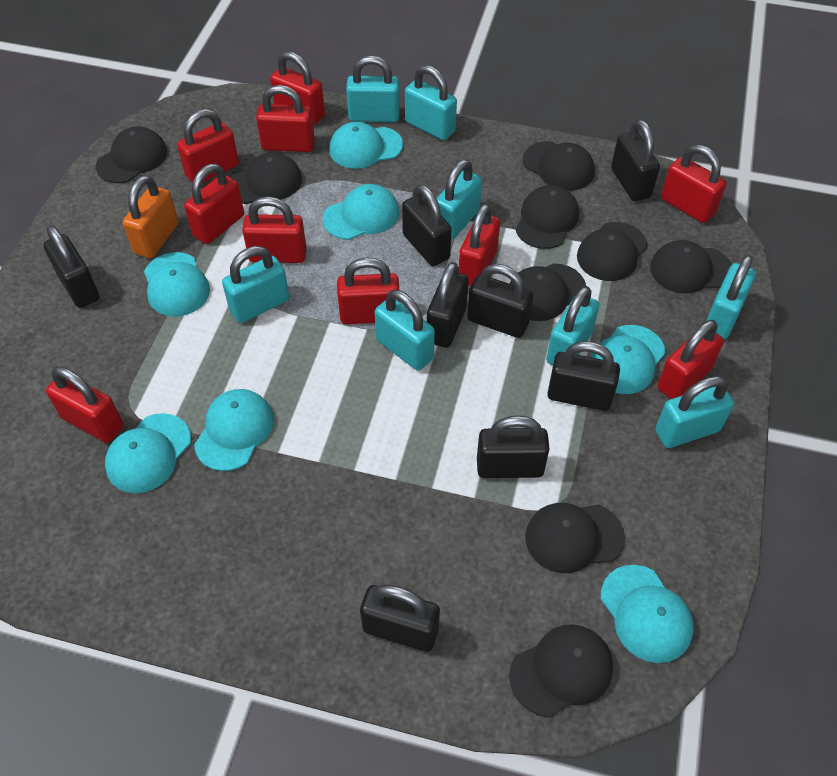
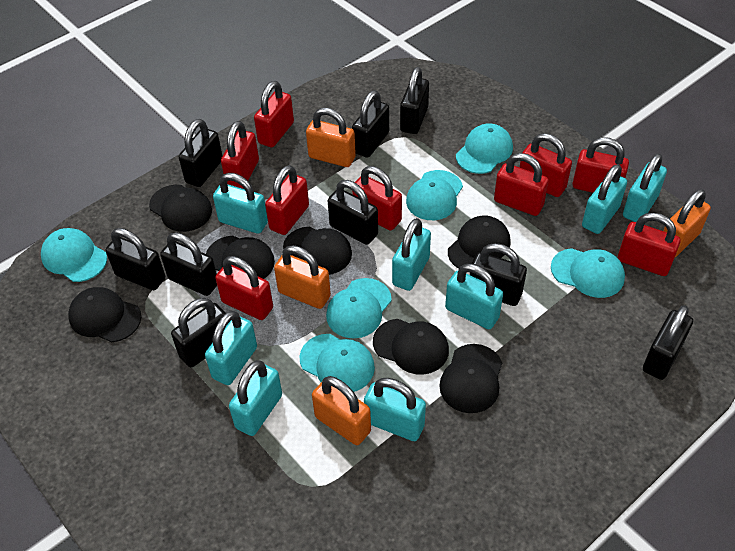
black cap: 9 -> 7
black padlock: 8 -> 9
orange padlock: 1 -> 4
red padlock: 10 -> 9
turquoise cap: 7 -> 6

